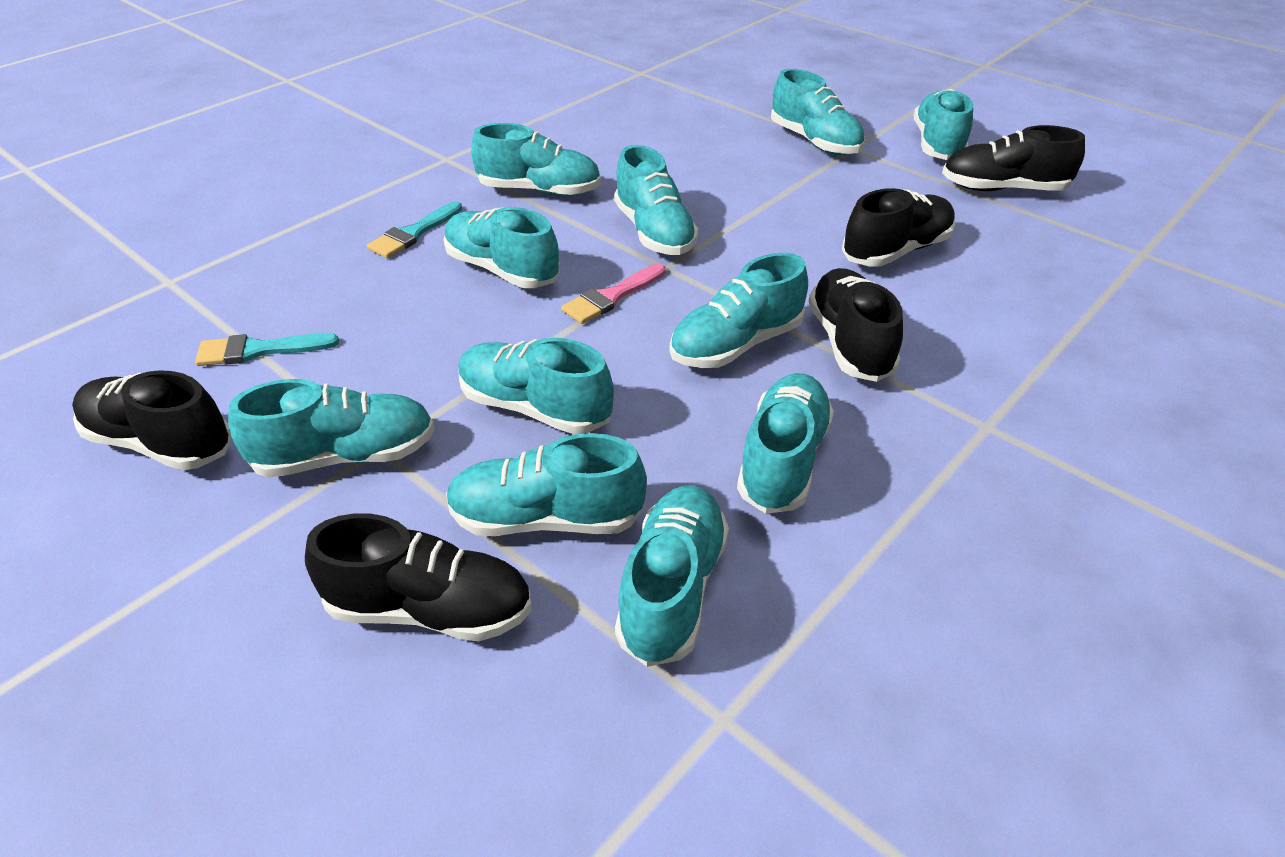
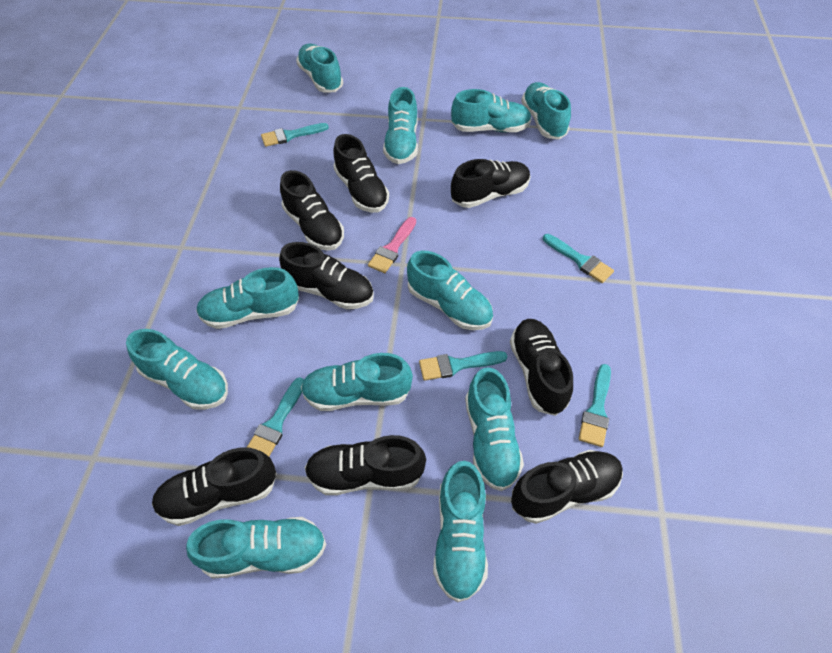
black shoe: 5 -> 8
turquoise brush: 2 -> 5

